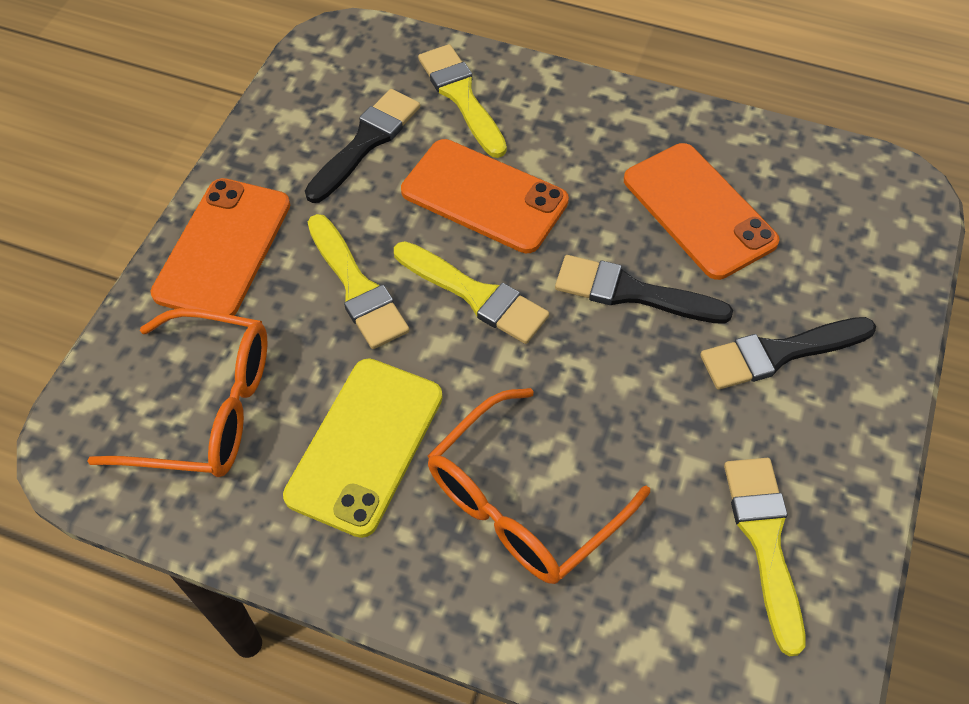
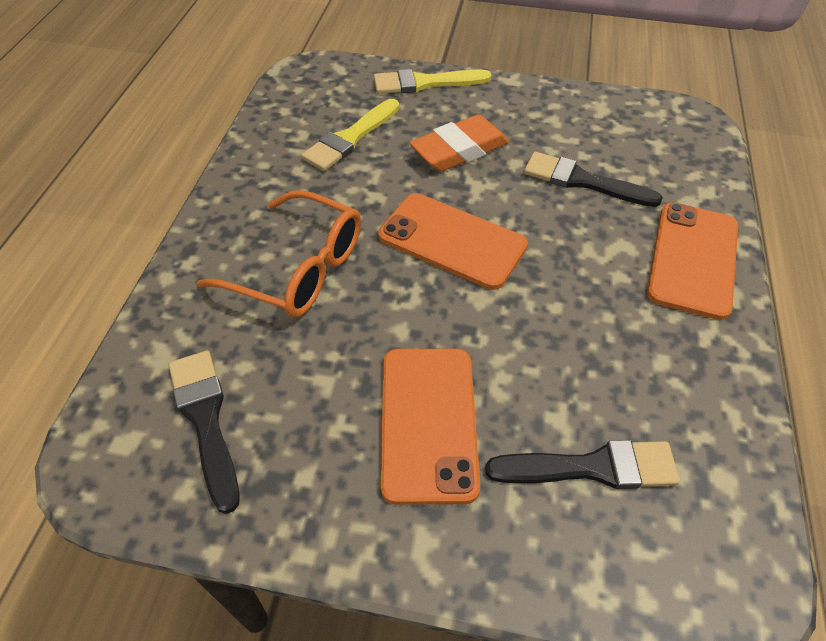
orange eraser: 0 -> 1
orange glasses: 2 -> 1
yellow brush: 4 -> 2
yellow phone: 1 -> 0

